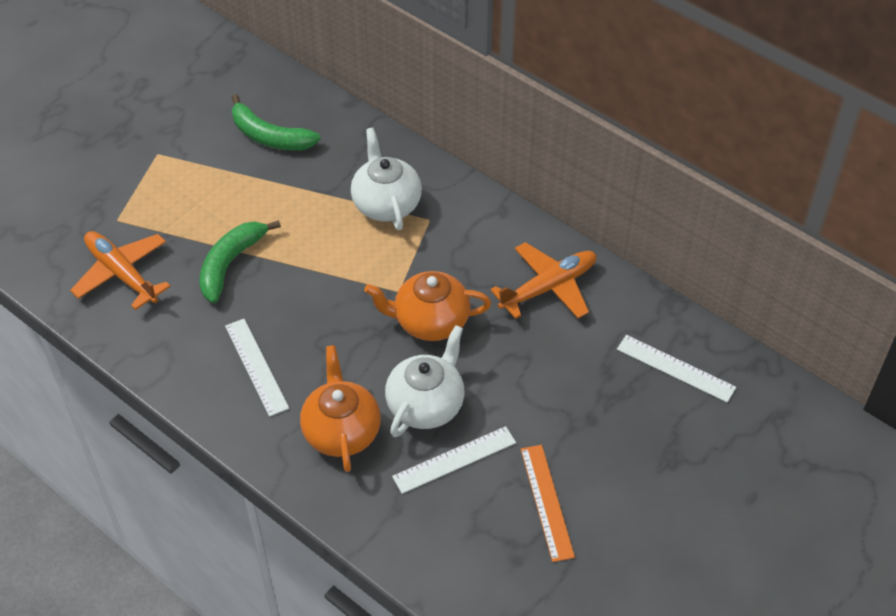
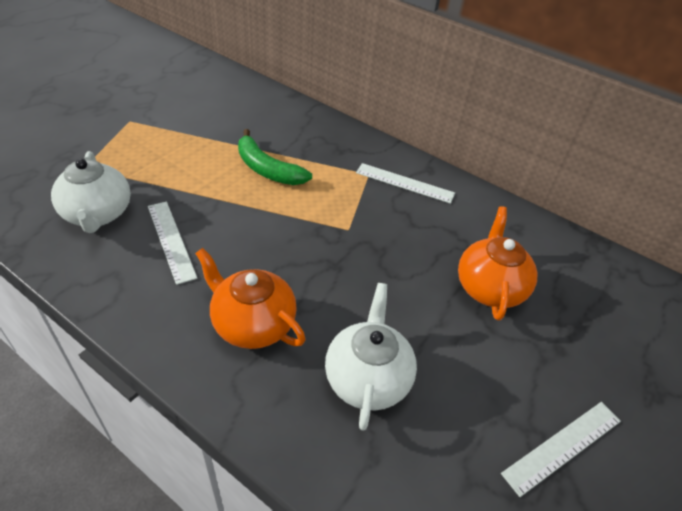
green banana: 2 -> 1
orange plane: 2 -> 0
orange ruler: 1 -> 0

